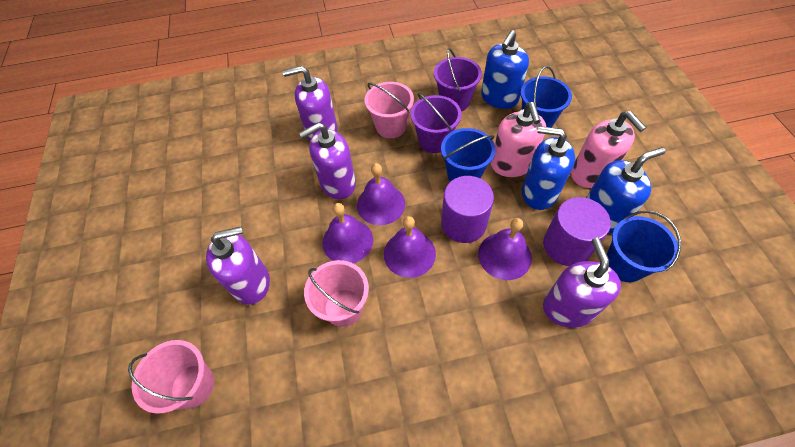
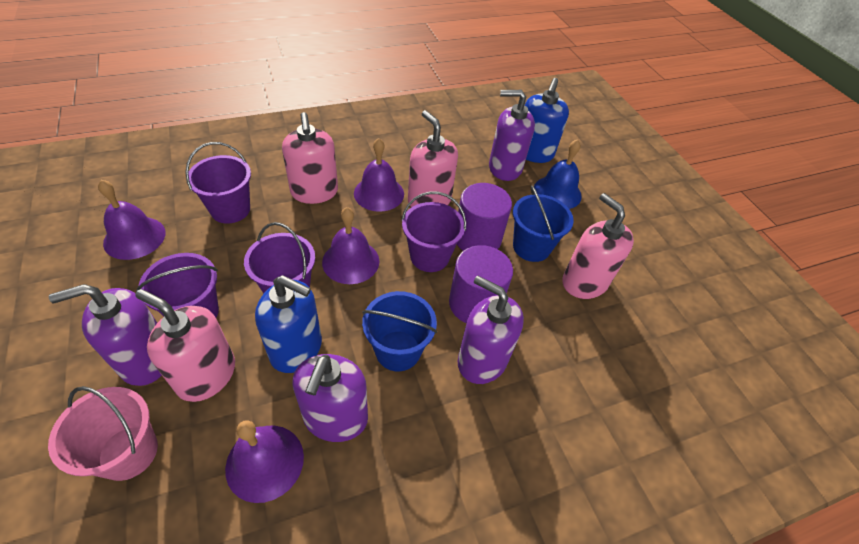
blue bell: 0 -> 1
blue bucket: 3 -> 2
blue soap dispenser: 3 -> 2
pink bucket: 3 -> 1
pink soap dispenser: 2 -> 4
purple bucket: 2 -> 4

